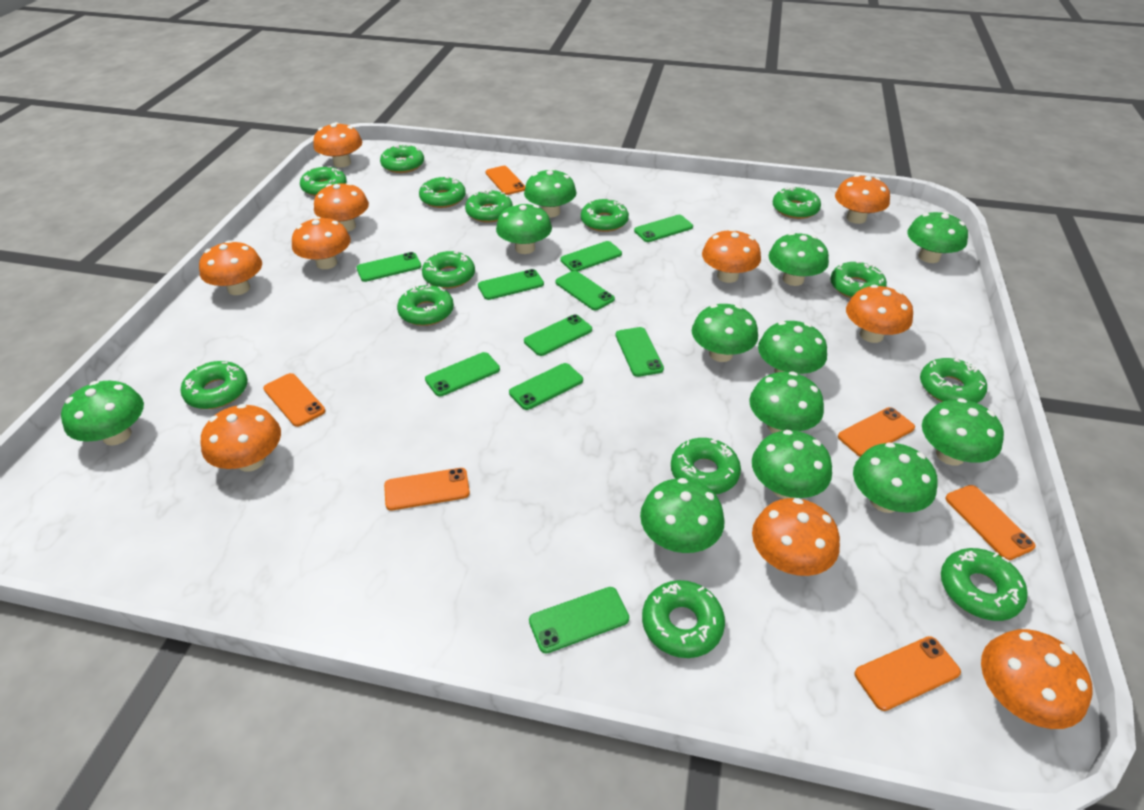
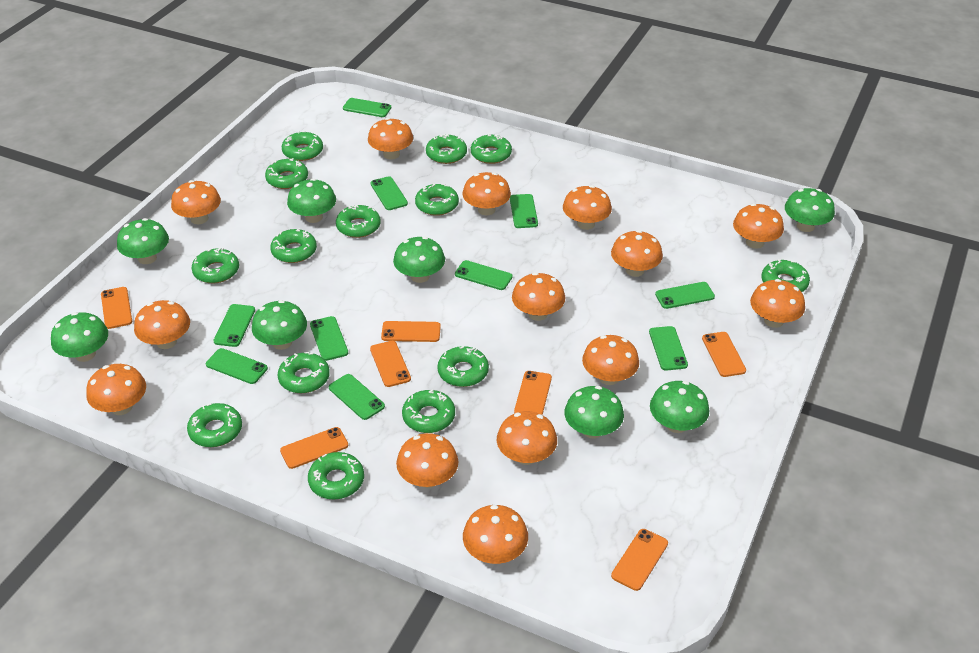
green mushroom: 12 -> 8
orange mushroom: 10 -> 14
orange phone: 6 -> 7

